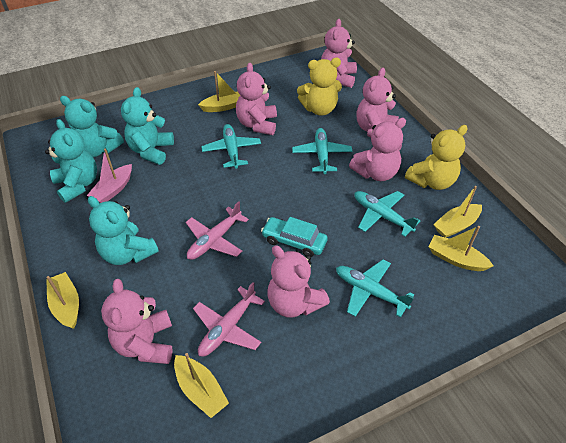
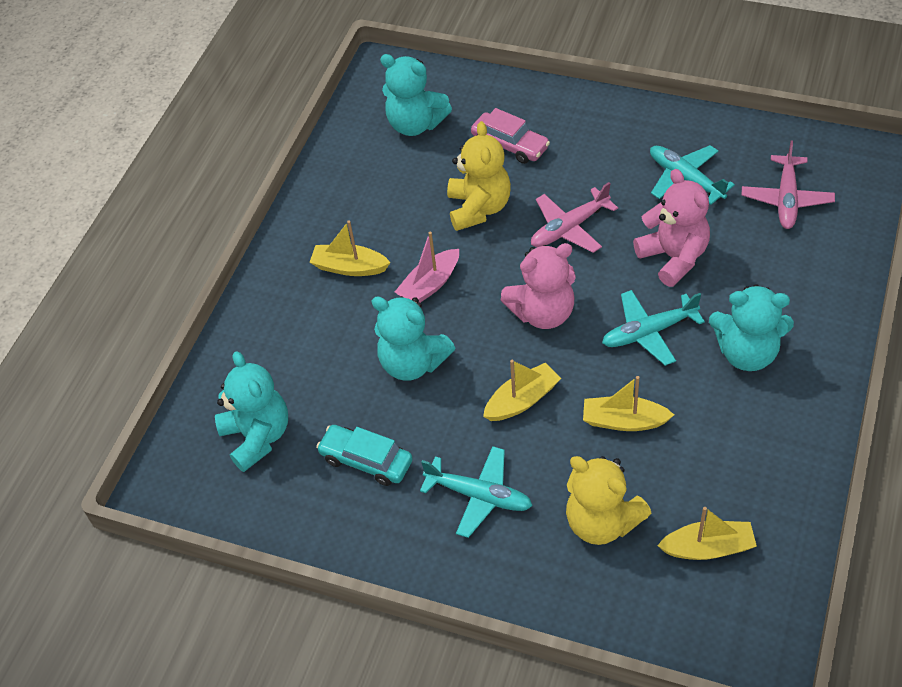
pink car: 0 -> 1
pink teddy bear: 6 -> 2
turquoise plane: 4 -> 3
yellow boat: 5 -> 4

